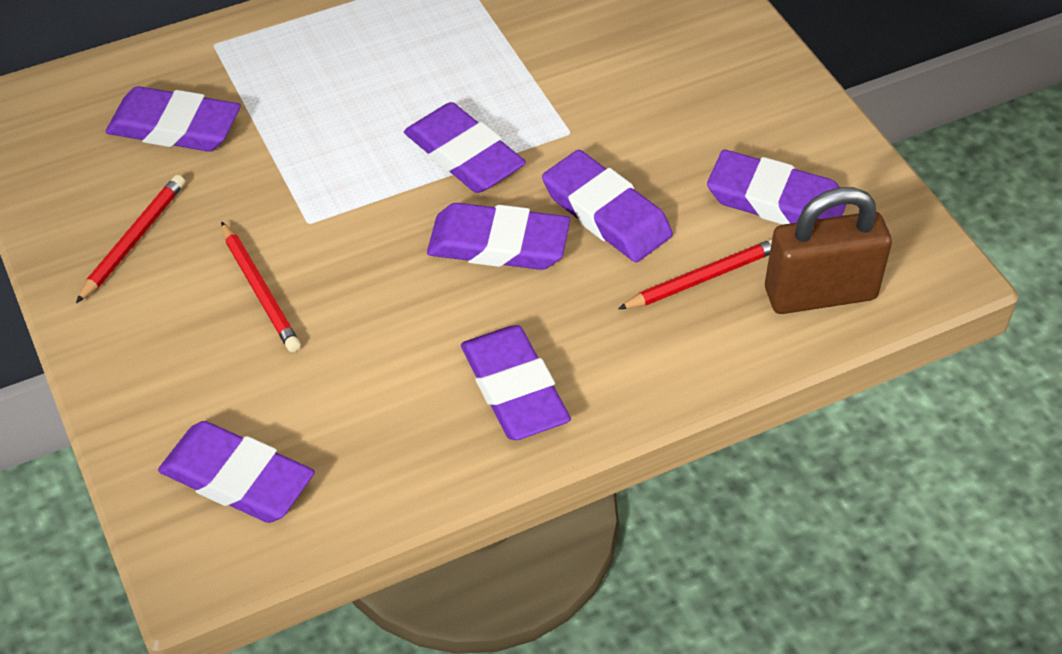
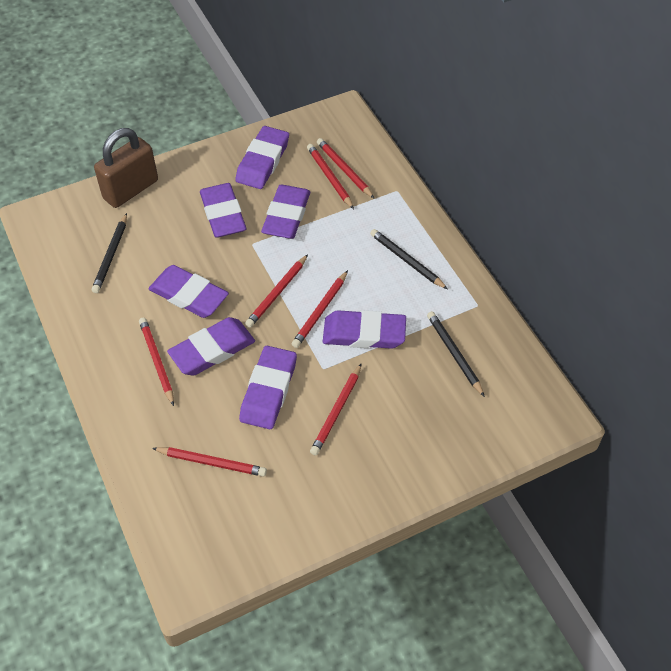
black pencil: 0 -> 3
red pencil: 3 -> 7

